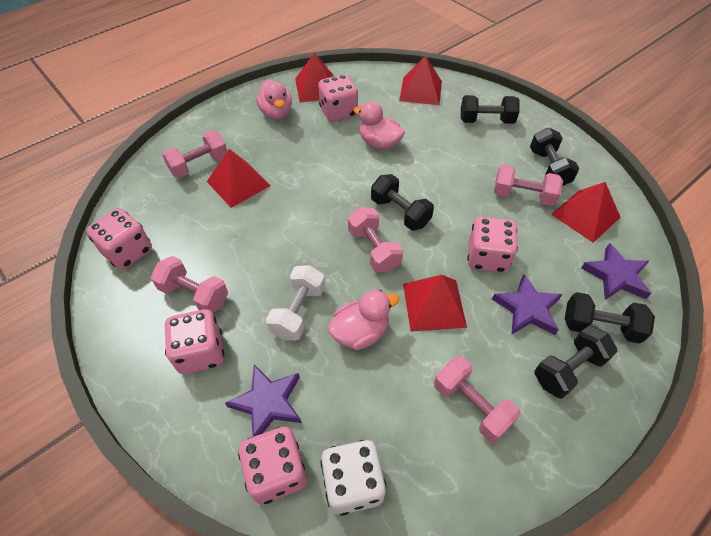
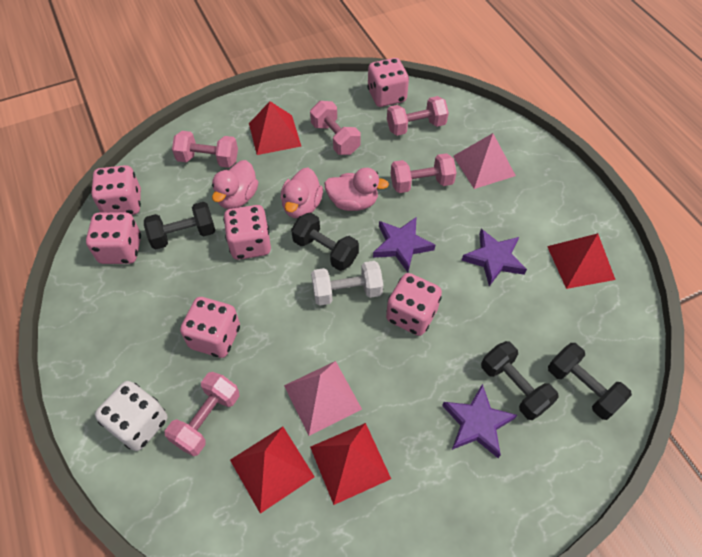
black dumbbell: 5 -> 4
pink dice: 5 -> 6
pink pyramid: 0 -> 2
red pyramid: 5 -> 4

